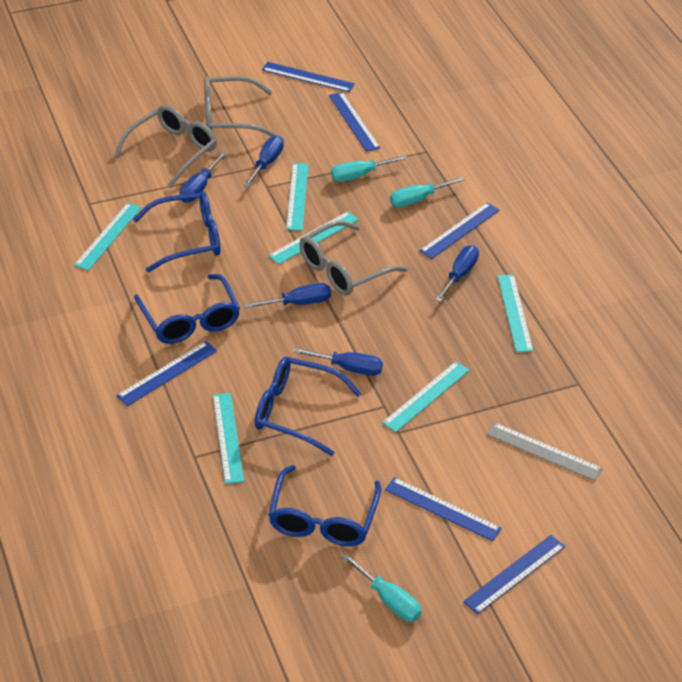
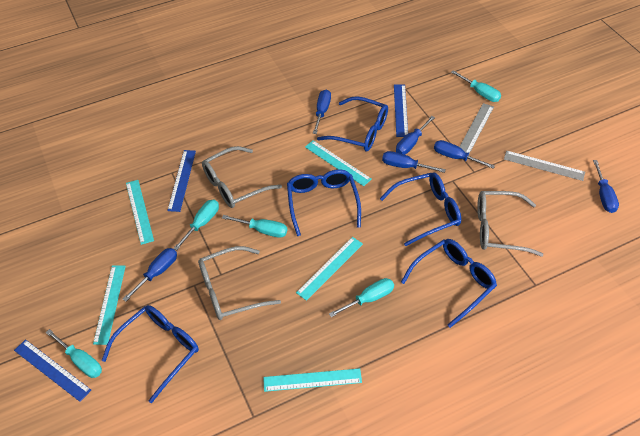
blue glasses: 4 -> 5
blue ruler: 6 -> 3
blue screwdriver: 5 -> 6
grey ruler: 1 -> 2
turquoise ruler: 6 -> 5
turquoise screwdriver: 3 -> 5

